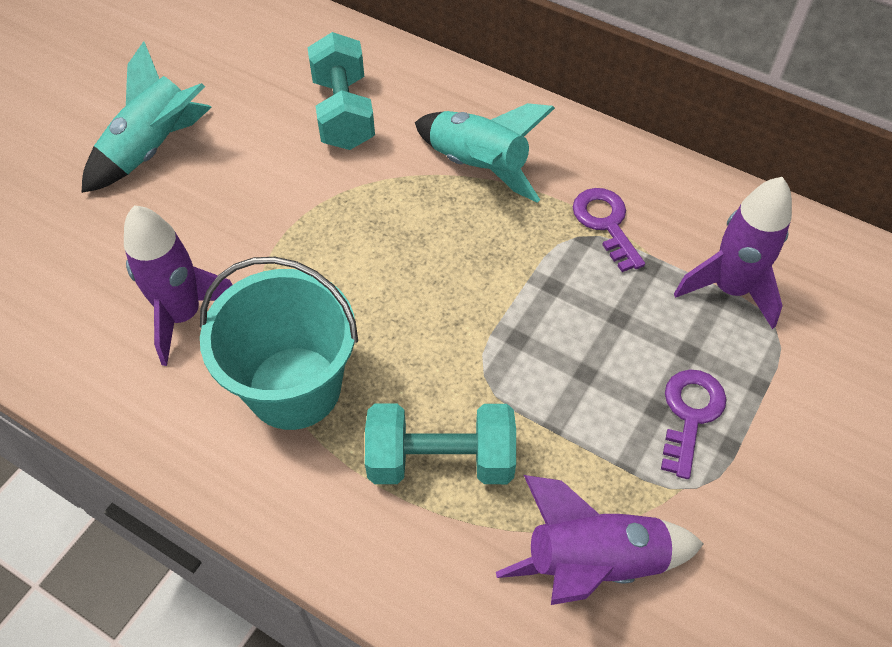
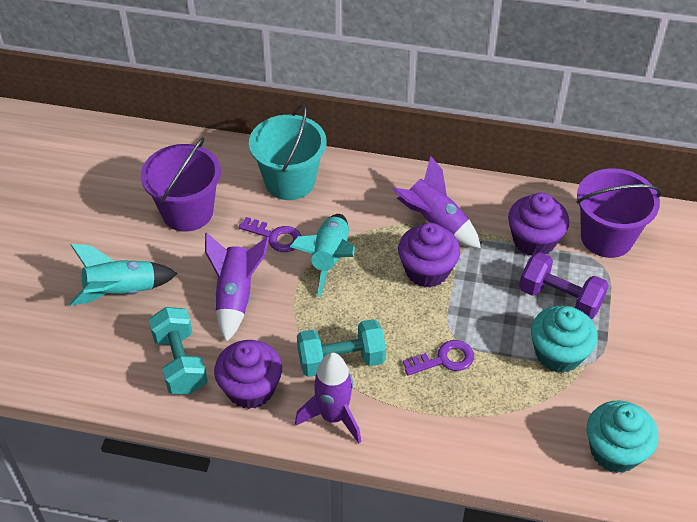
purple bucket: 0 -> 2
purple cupcake: 0 -> 3
purple dumbbell: 0 -> 1
turquoise cupcake: 0 -> 2

